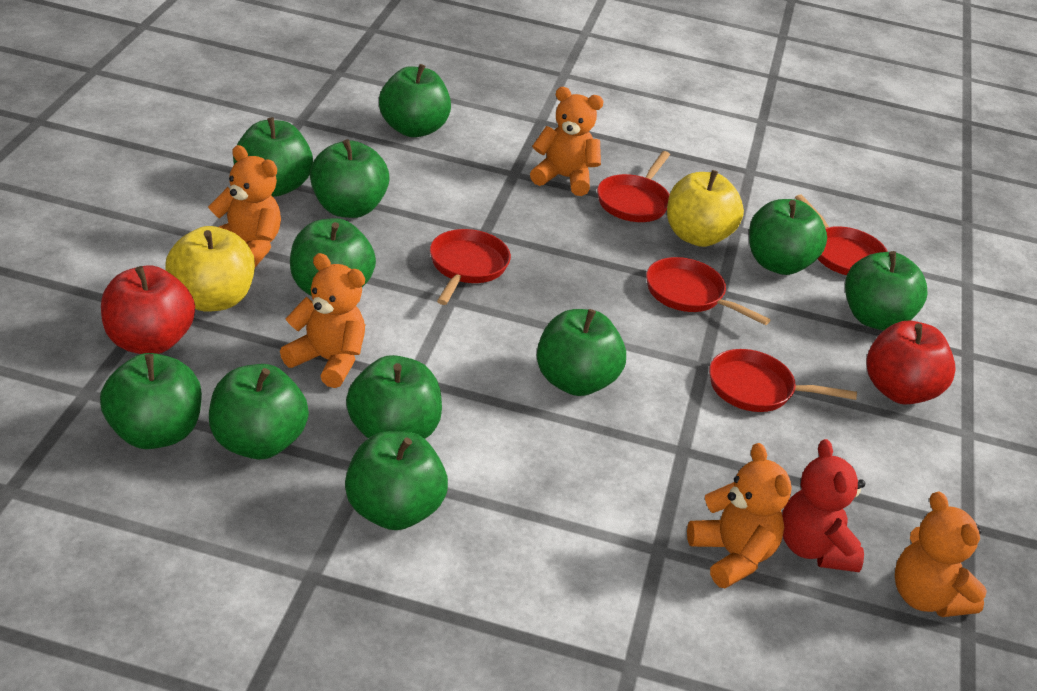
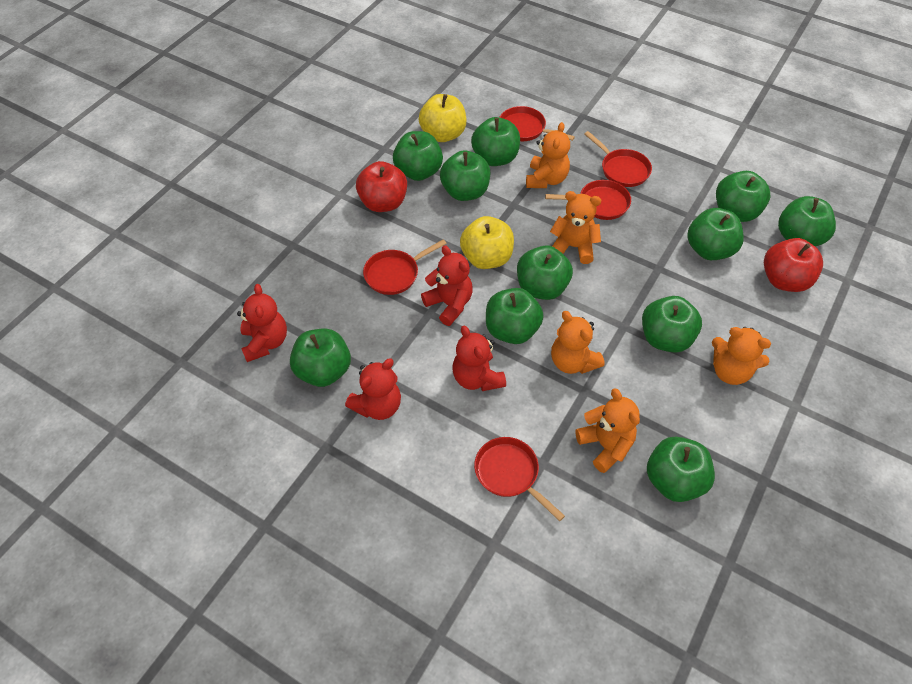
red teddy bear: 1 -> 4

